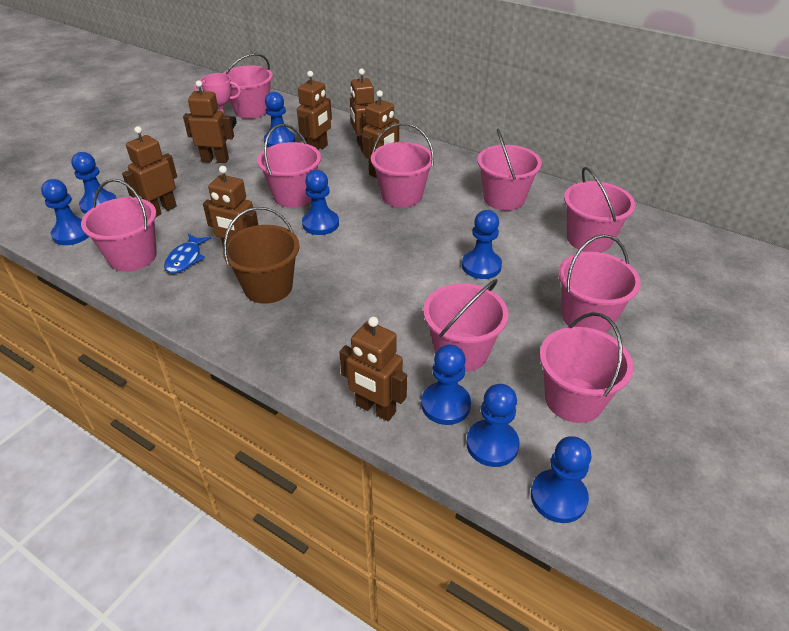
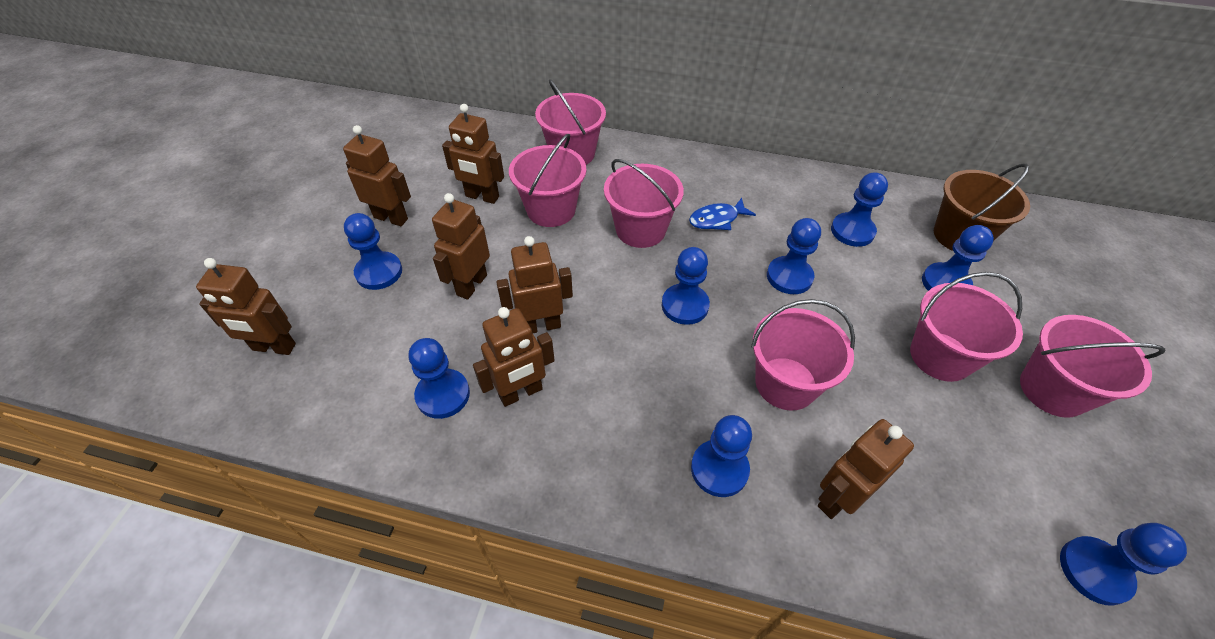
pink bucket: 9 -> 6
pink trophy: 1 -> 0

